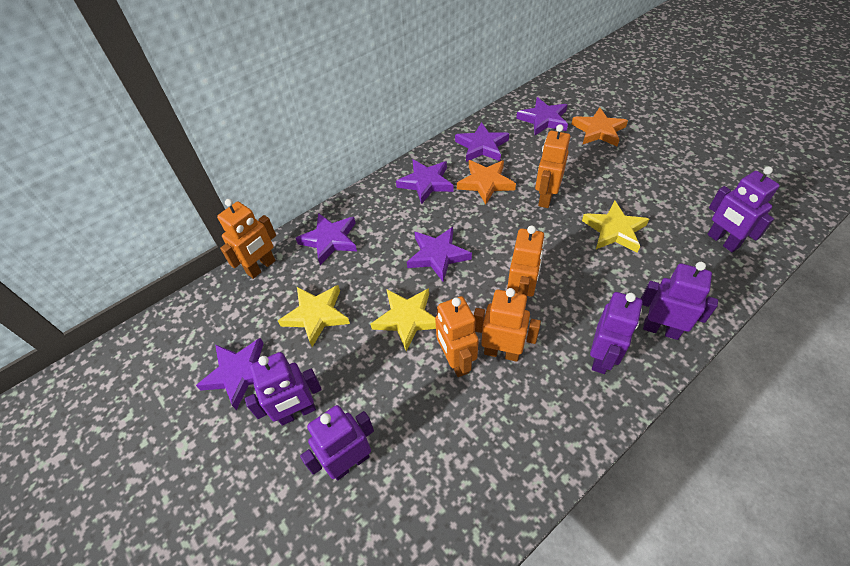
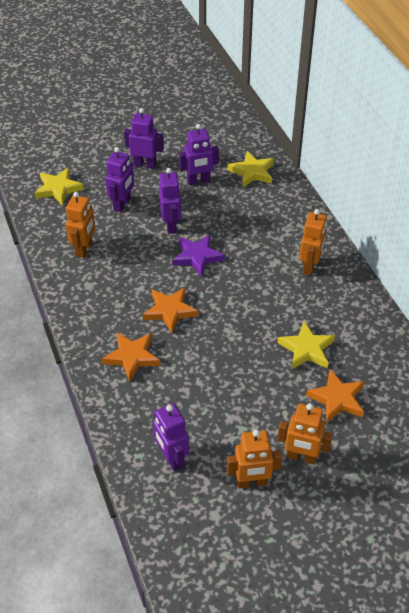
orange robot: 5 -> 4
orange star: 2 -> 3
purple star: 6 -> 1

